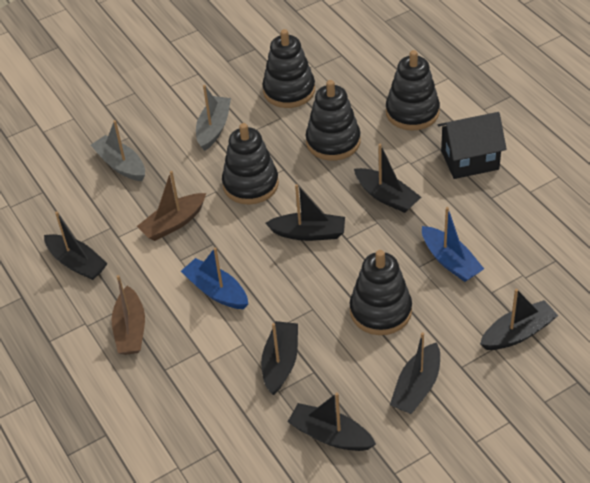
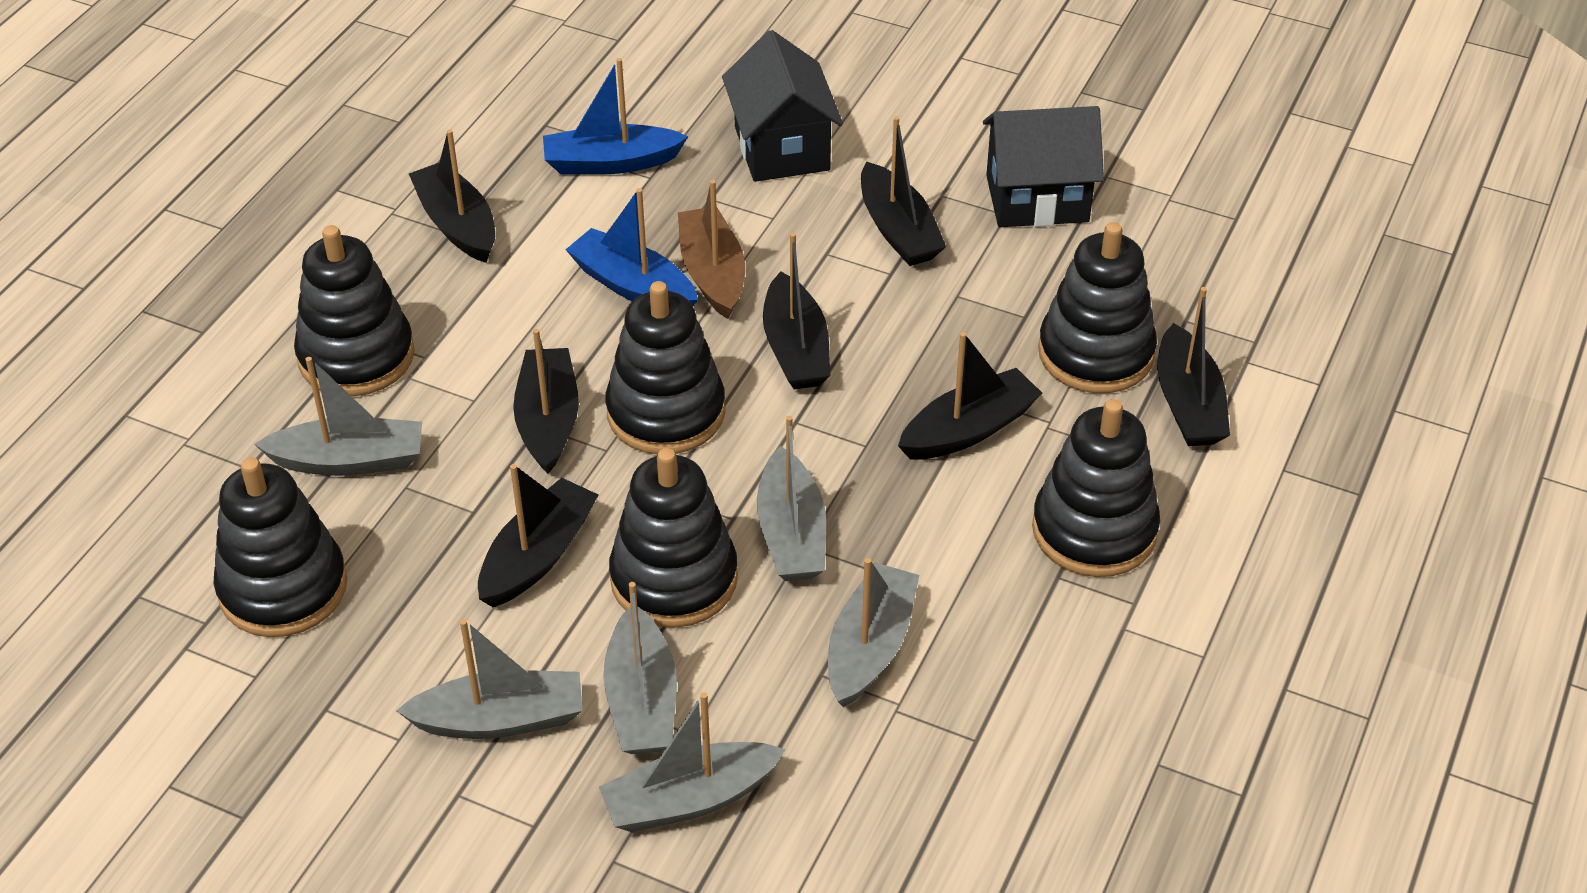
black house: 1 -> 2
black stacking toy: 5 -> 6
brown boat: 2 -> 1
grey boat: 2 -> 6

